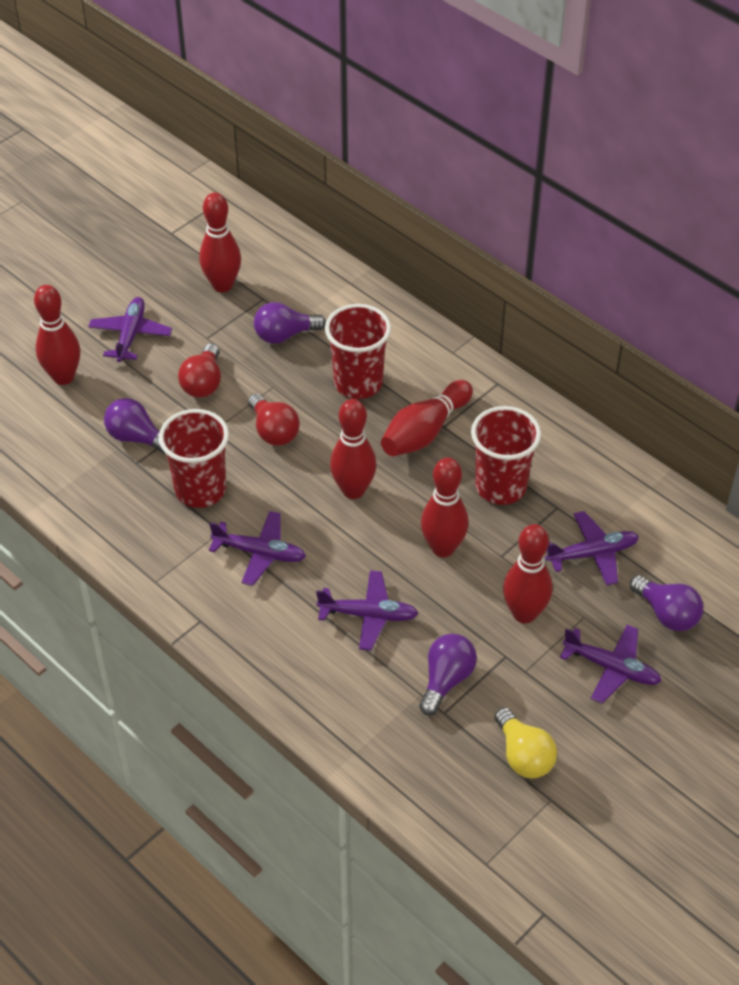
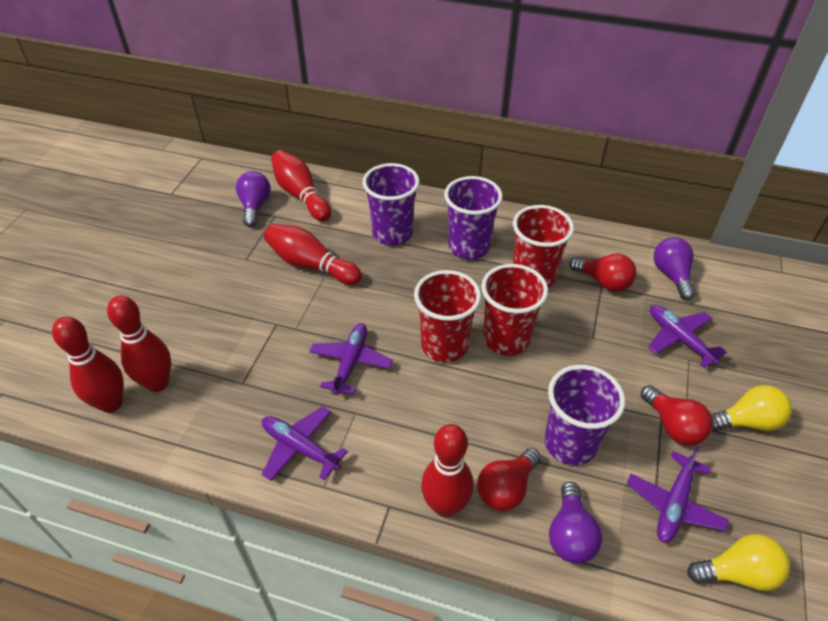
purple cup: 0 -> 3
purple light bulb: 4 -> 3
purple plane: 5 -> 4
red bowling pin: 6 -> 5
red light bulb: 2 -> 3
yellow light bulb: 1 -> 2

